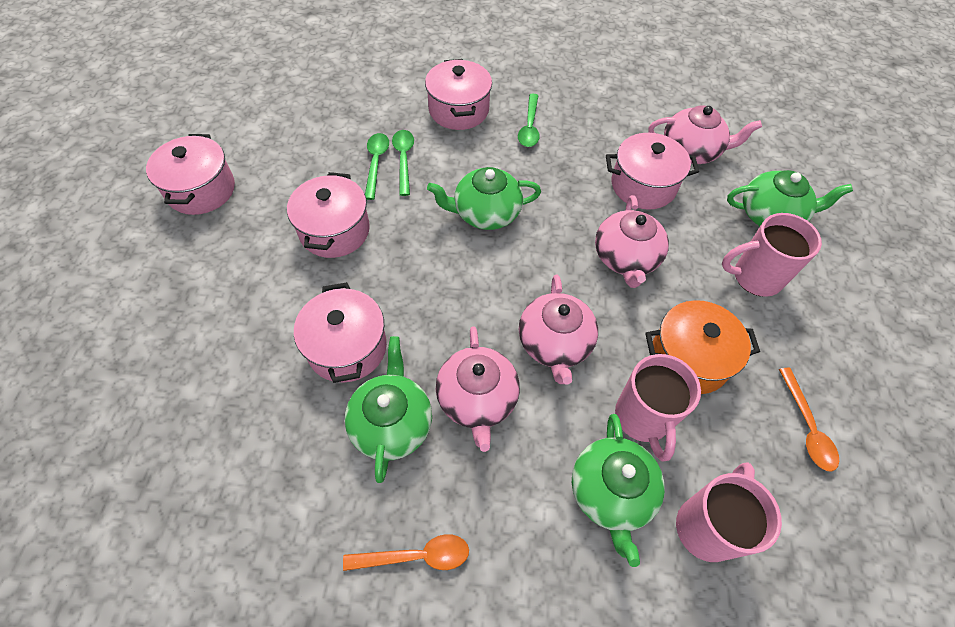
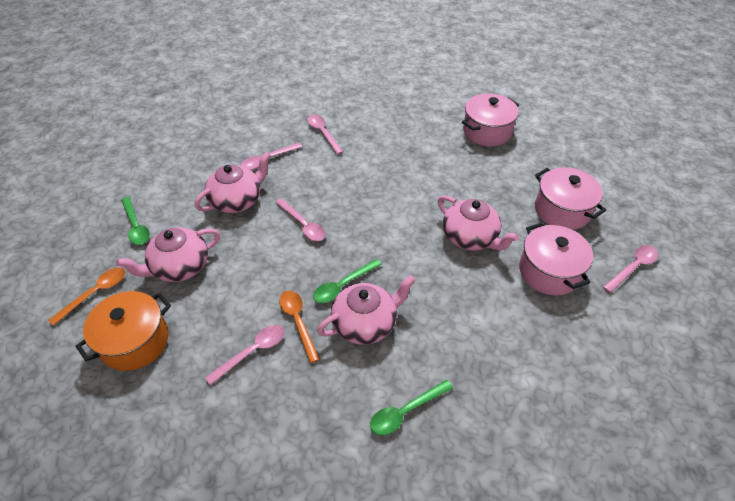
green teapot: 4 -> 0
pink mug: 3 -> 0
pink pot: 5 -> 3
pink spoon: 0 -> 5

